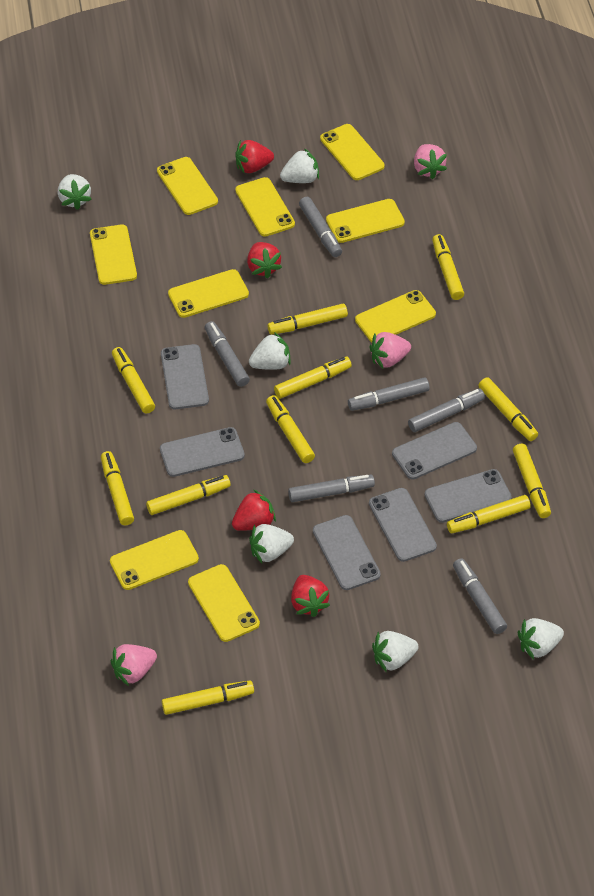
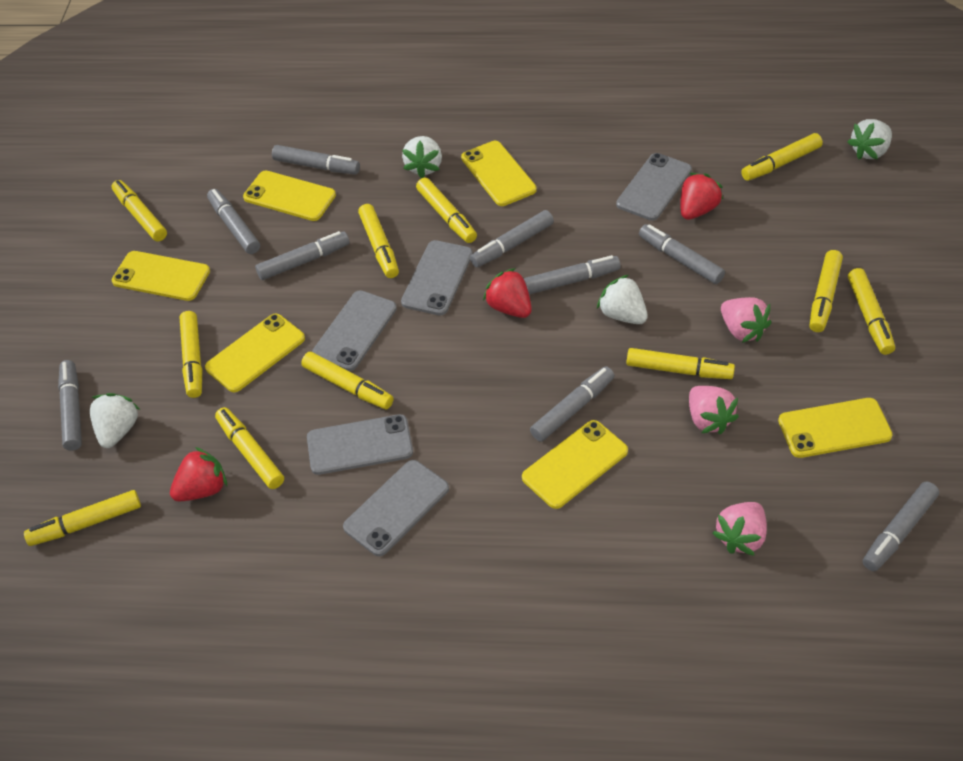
grey marker: 6 -> 9
grey phone: 6 -> 5
red strawberry: 4 -> 3
white strawberry: 6 -> 4
yellow phone: 9 -> 6

